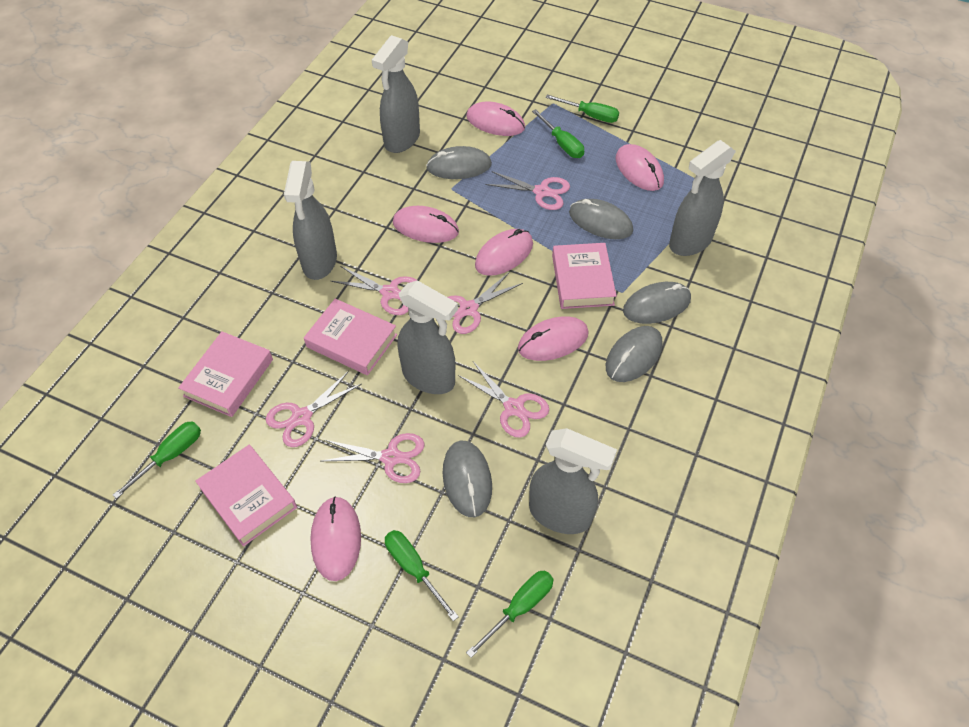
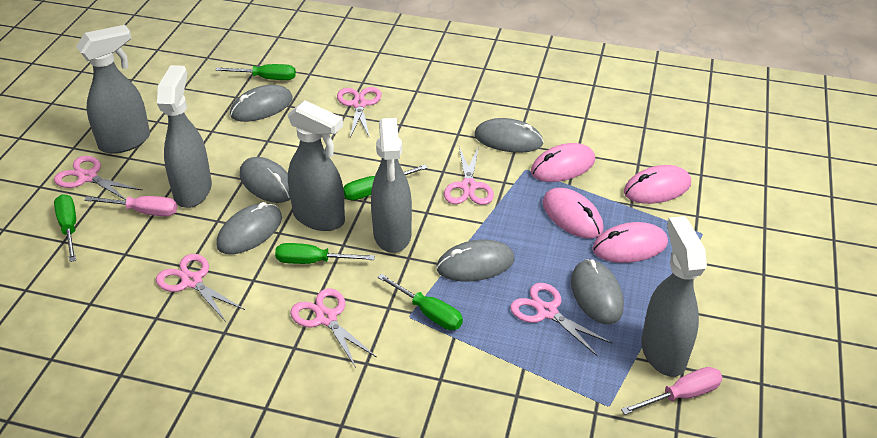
grey mouse: 5 -> 6
pink book: 4 -> 0
pink mouse: 6 -> 4
pink screwdriver: 0 -> 2

